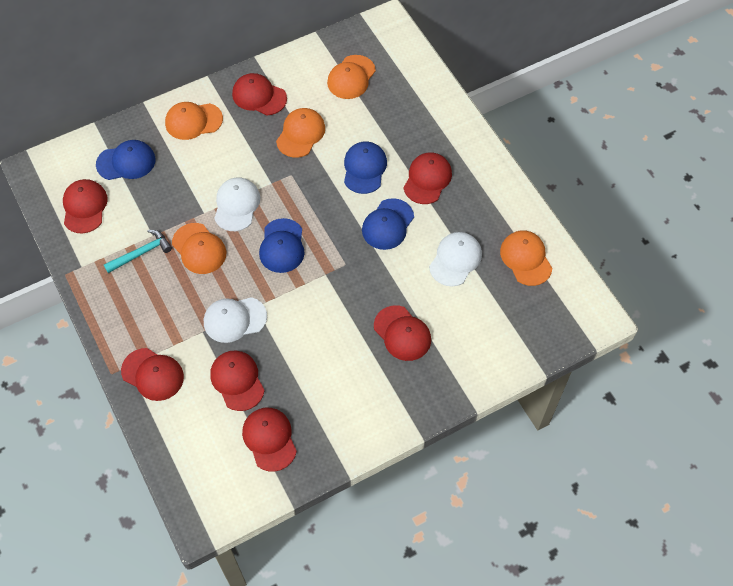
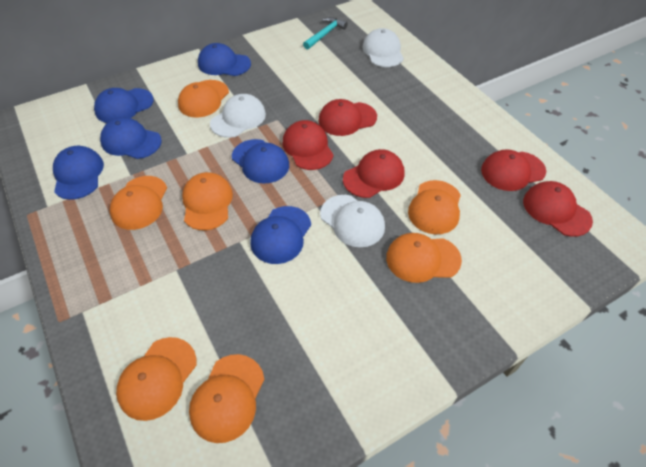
blue cap: 4 -> 6
orange cap: 5 -> 7
red cap: 7 -> 5

